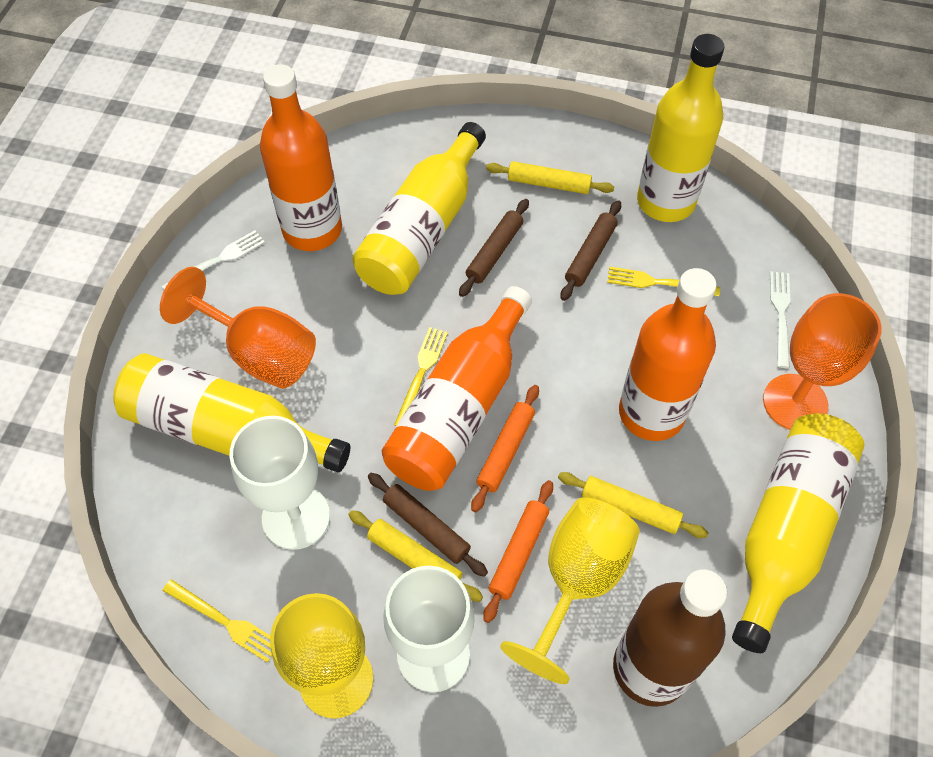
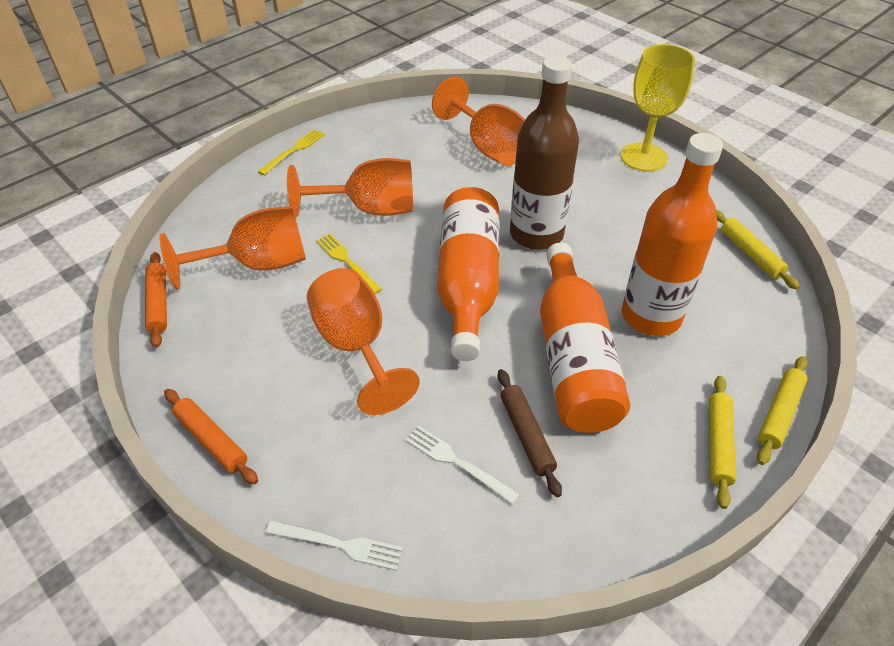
brown rolling pin: 3 -> 1
orange goblet: 2 -> 4
white goblet: 2 -> 0
yellow bottle: 4 -> 0
yellow fork: 3 -> 2
yellow goblet: 2 -> 1

